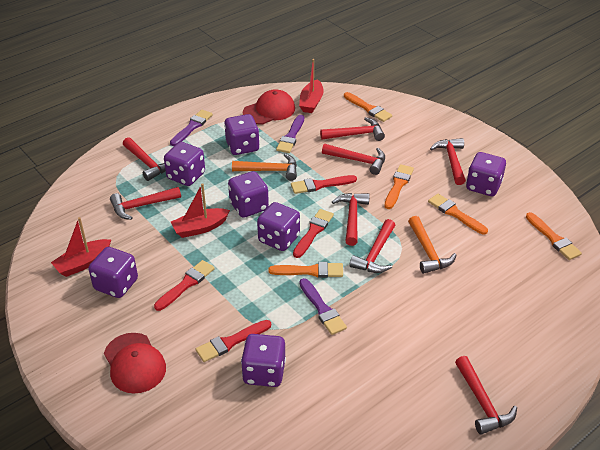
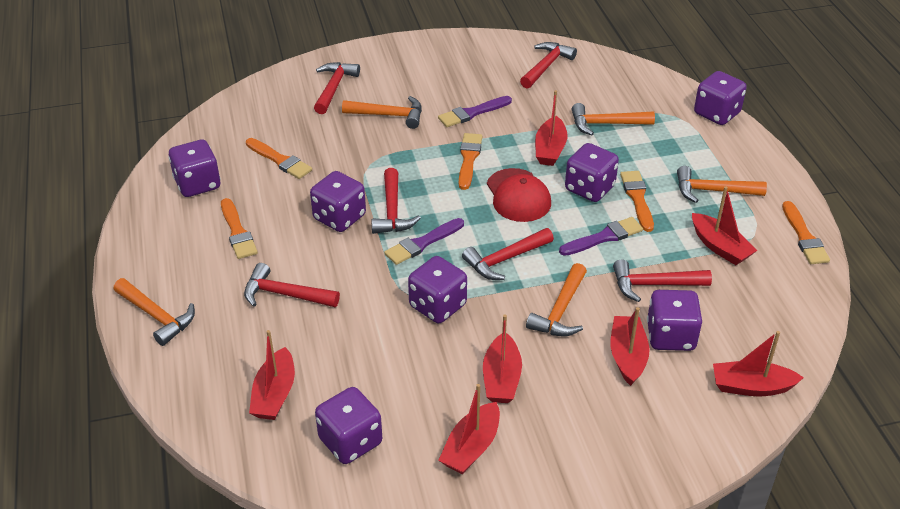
orange hammer: 2 -> 5
red boat: 3 -> 7
red brush: 4 -> 0
red cap: 2 -> 1
red hammer: 8 -> 6

